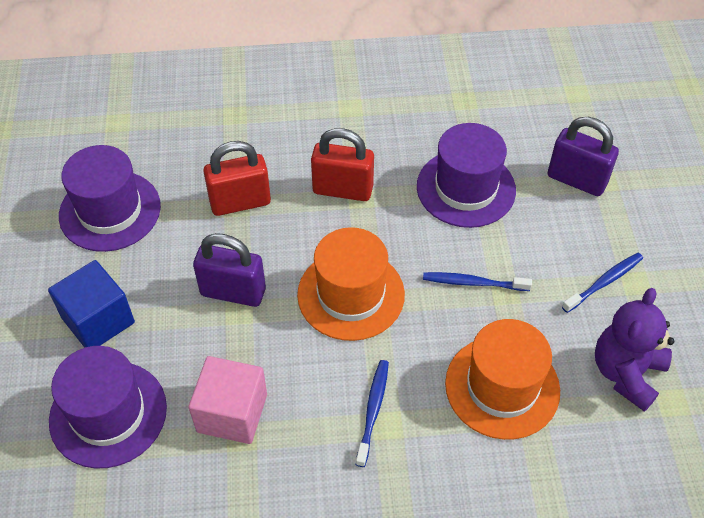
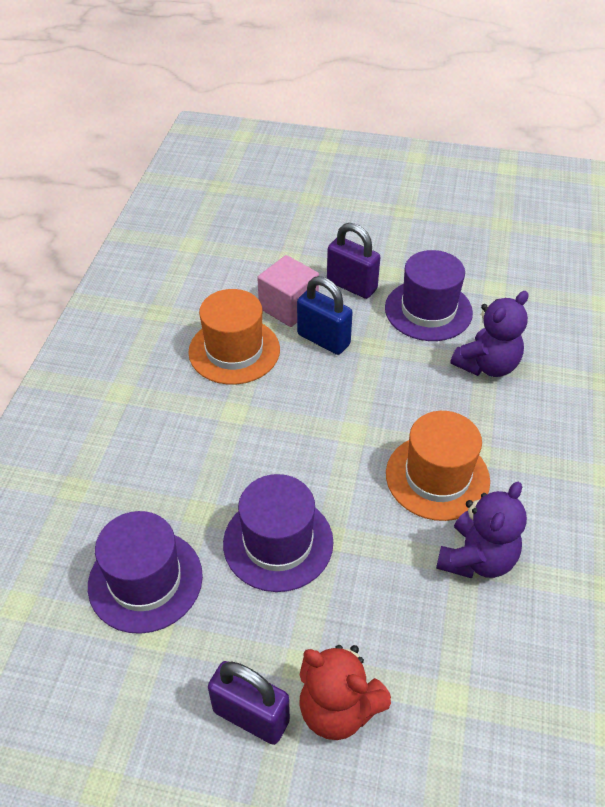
blue cube: 1 -> 0
blue padlock: 0 -> 1
blue toothbrush: 3 -> 0
purple teddy bear: 1 -> 2
red padlock: 2 -> 0
red teddy bear: 0 -> 1

